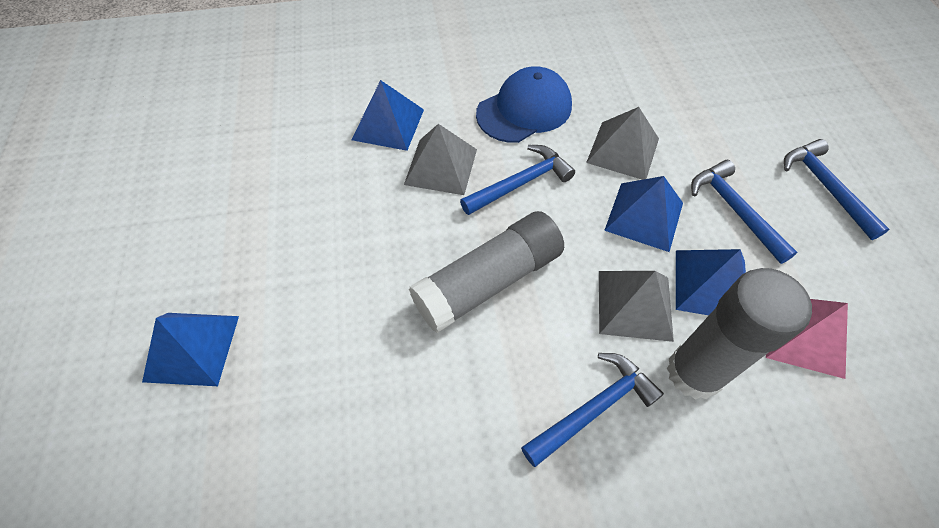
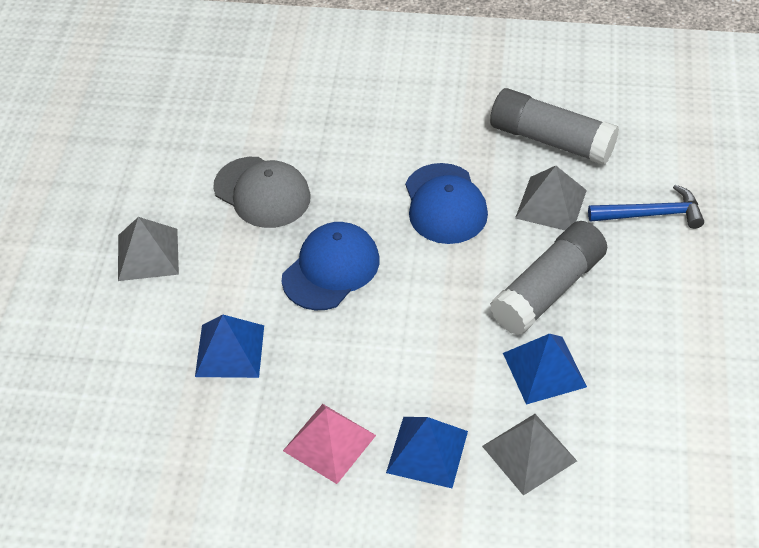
blue cap: 1 -> 2
blue hammer: 4 -> 1
blue pyramid: 4 -> 3
grey cap: 0 -> 1

